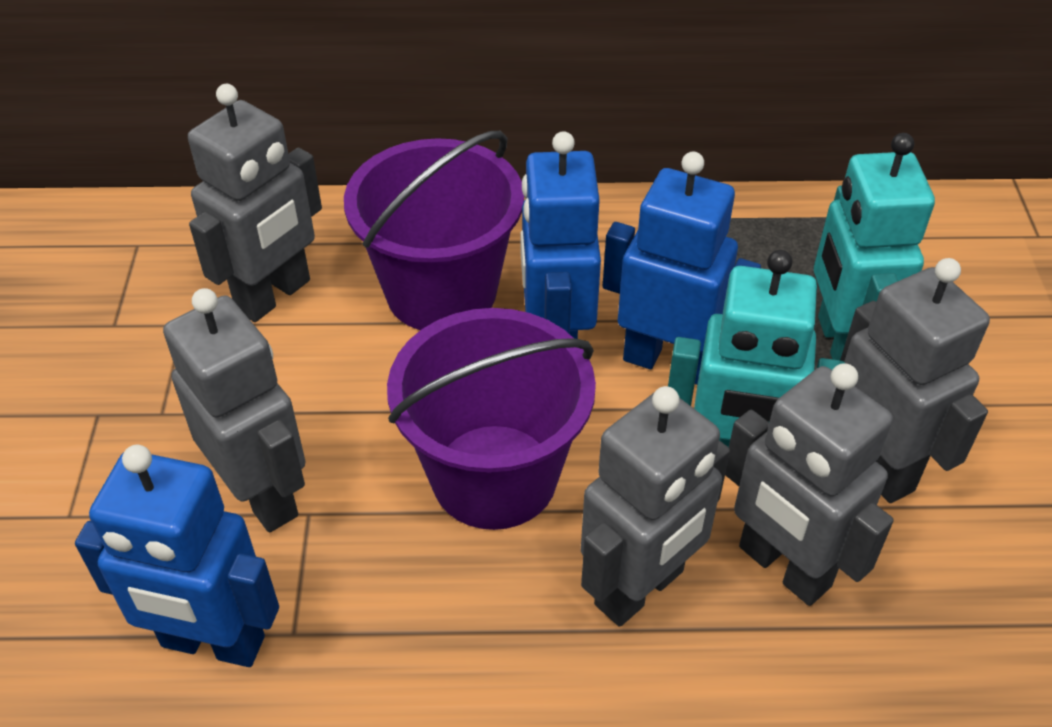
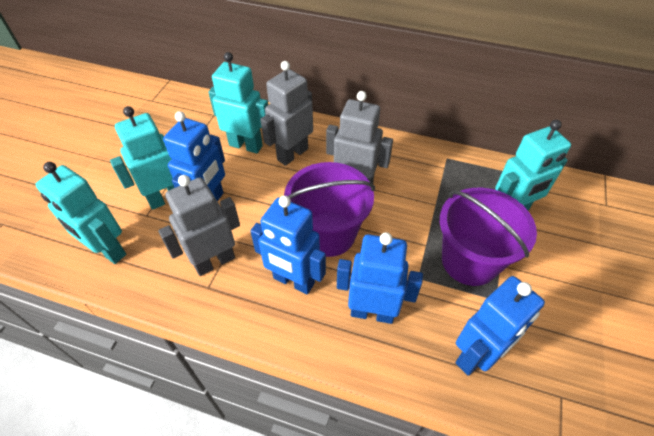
blue robot: 3 -> 4
grey robot: 5 -> 3
turquoise robot: 2 -> 4

